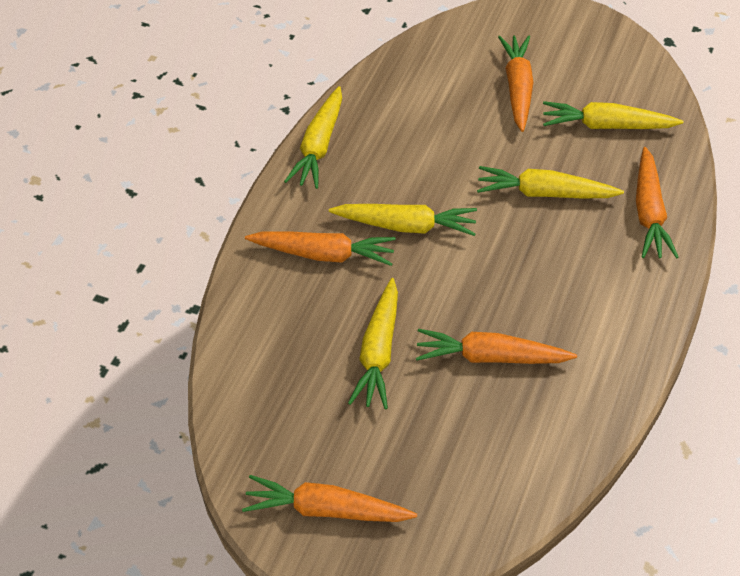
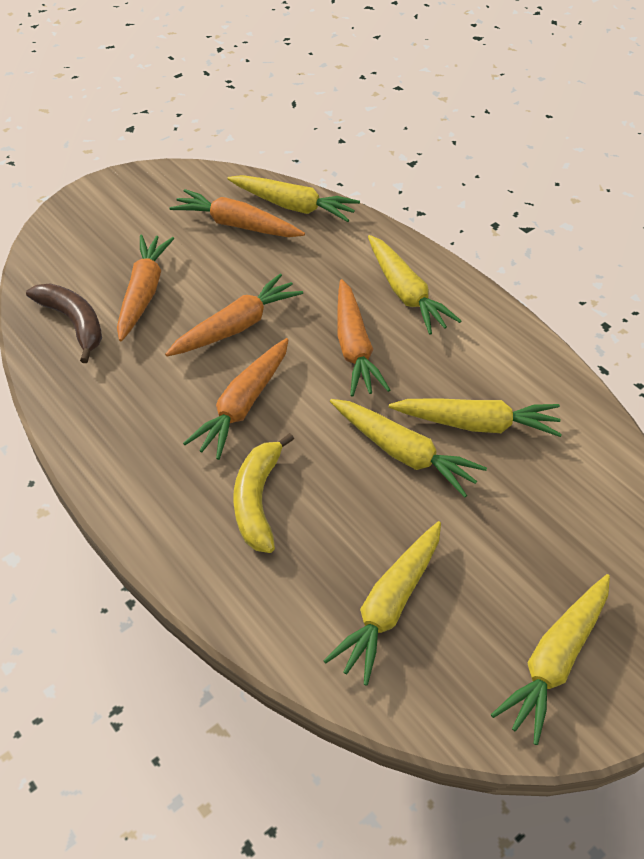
brown banana: 0 -> 1
yellow banana: 0 -> 1
yellow carrot: 5 -> 6

